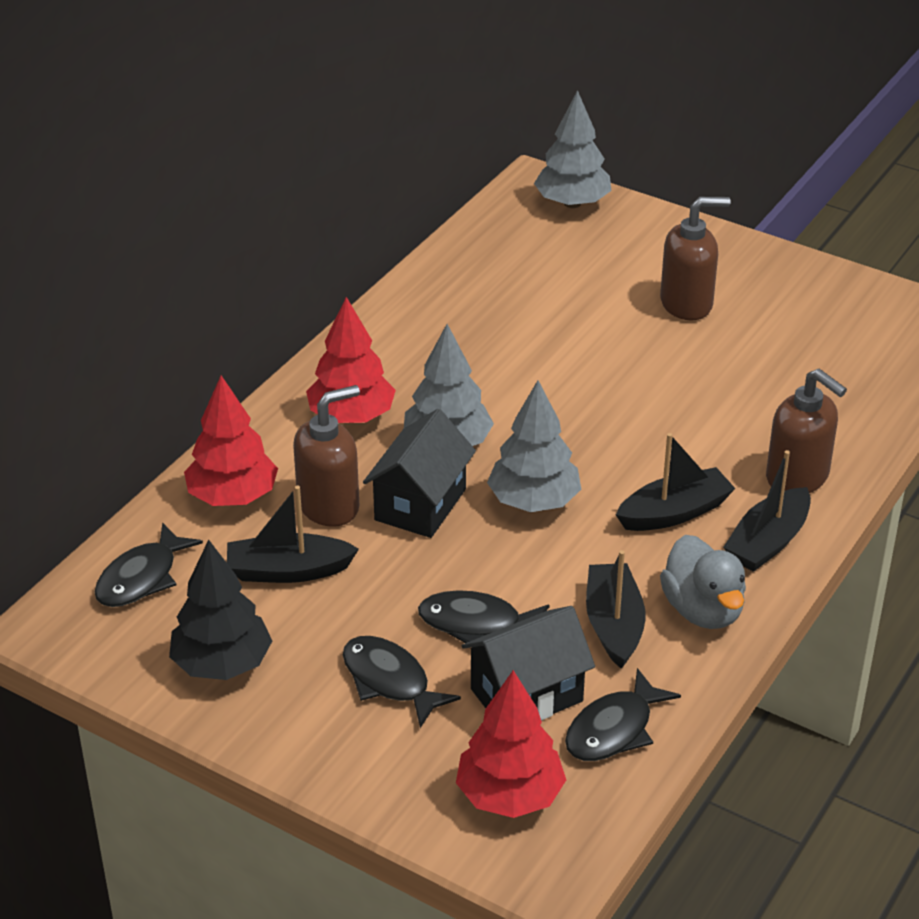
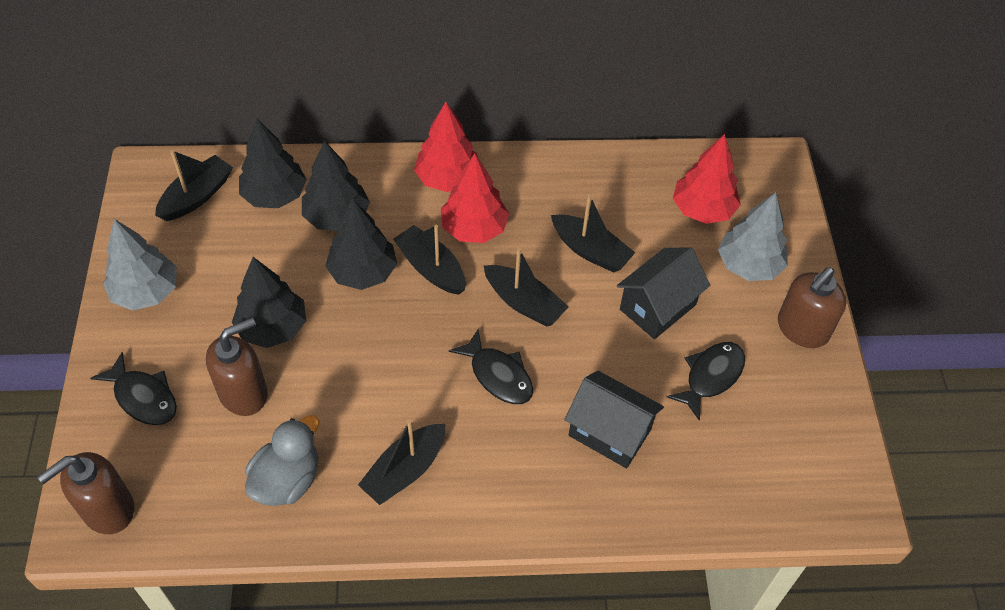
black boat: 4 -> 5
black fish: 4 -> 3
black tree: 1 -> 4
grey tree: 3 -> 2

